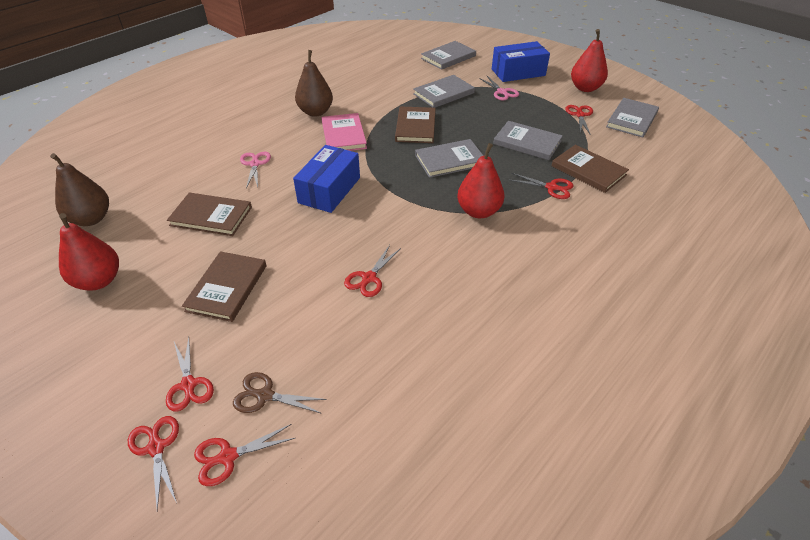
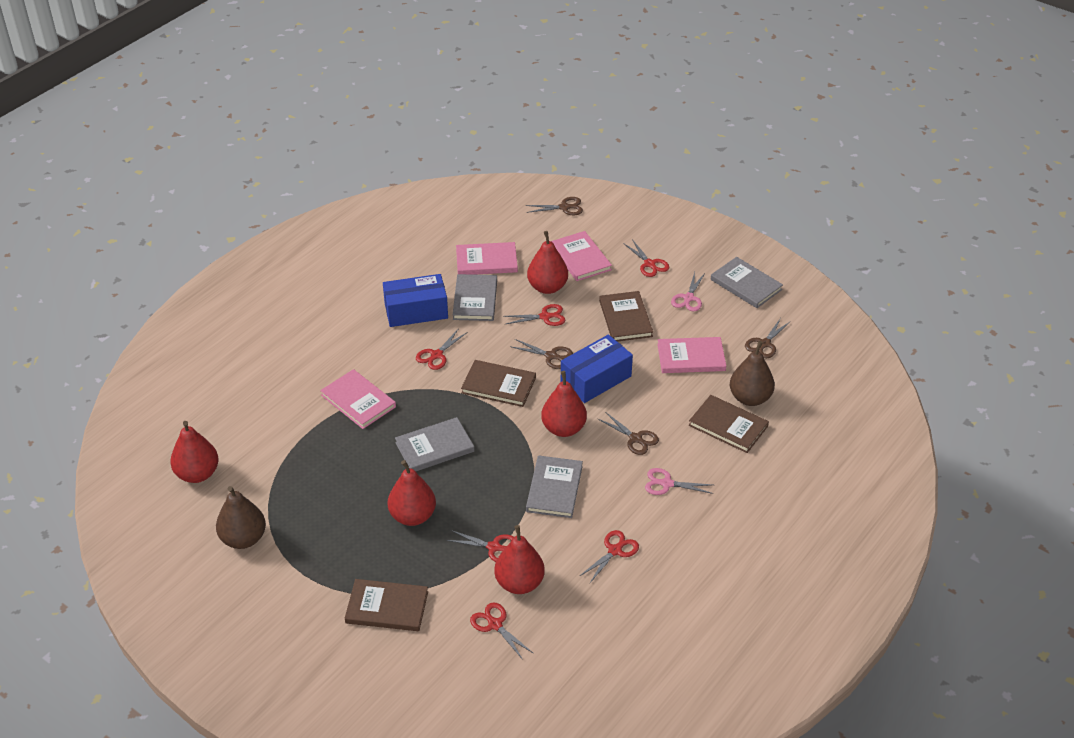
brown scissors: 1 -> 4
grey book: 5 -> 4
pink book: 1 -> 4
red pear: 3 -> 5

